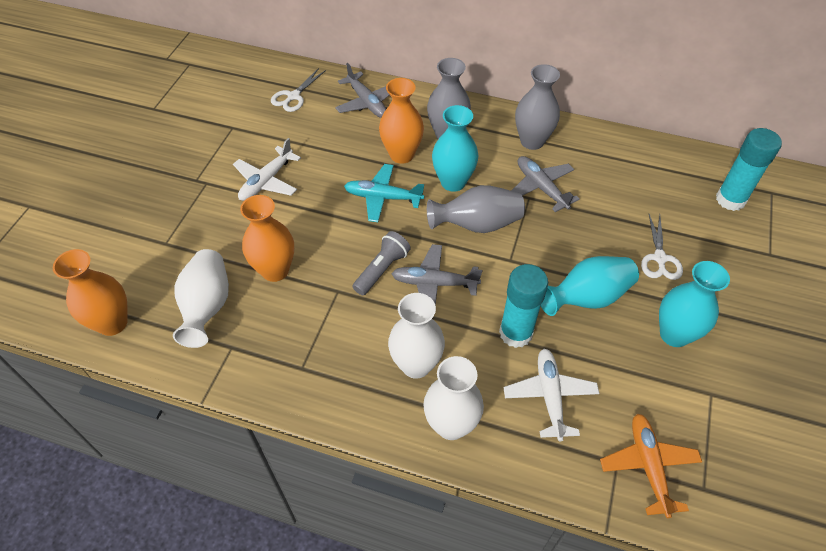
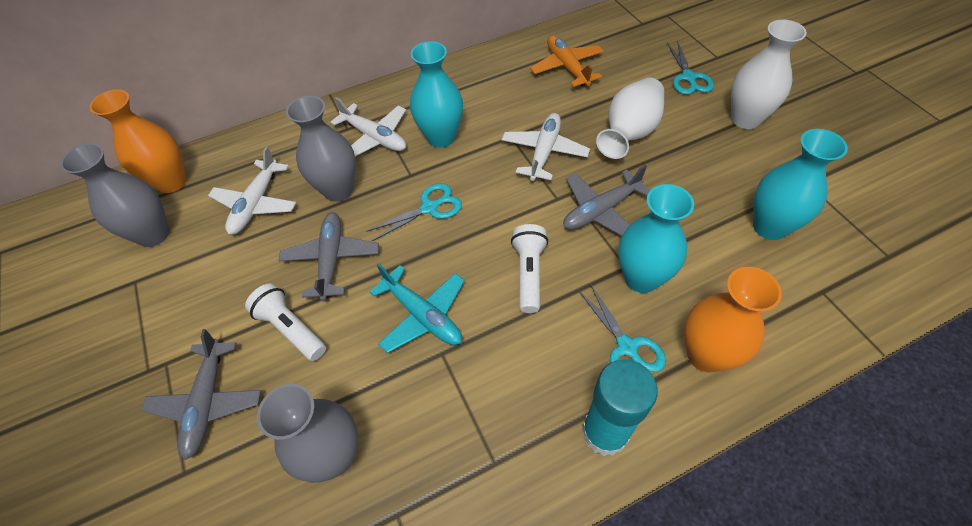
grey flashlight: 1 -> 0
orange vase: 3 -> 2
turquoise glue stick: 2 -> 1
turquoise scissors: 0 -> 3
white flashlight: 0 -> 2
white plane: 2 -> 3
white scissors: 2 -> 0
white vase: 3 -> 2

